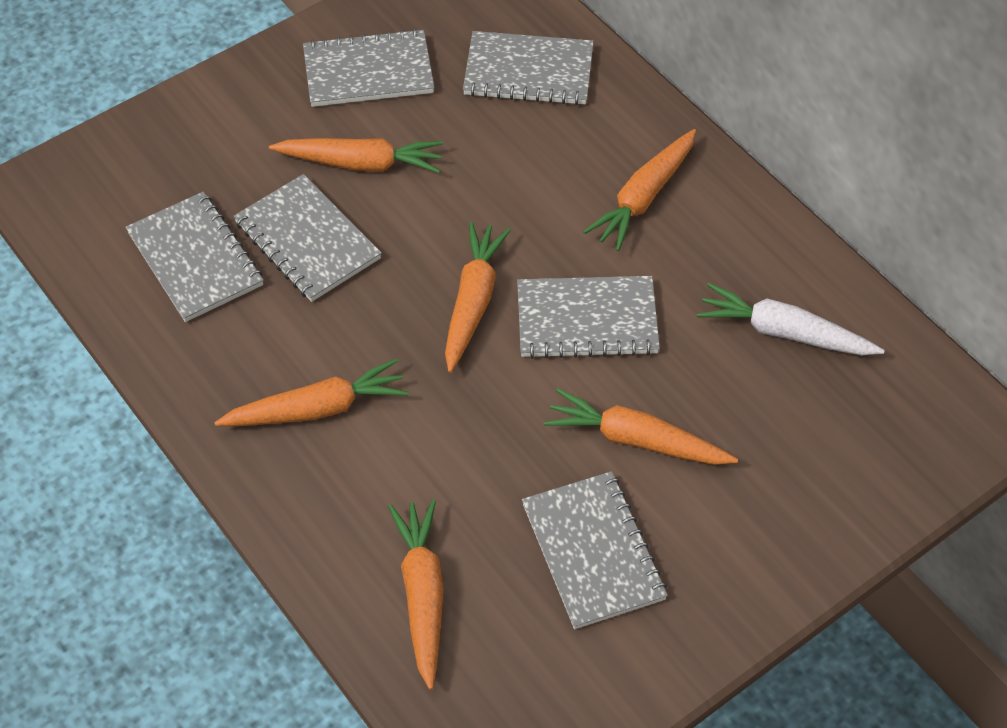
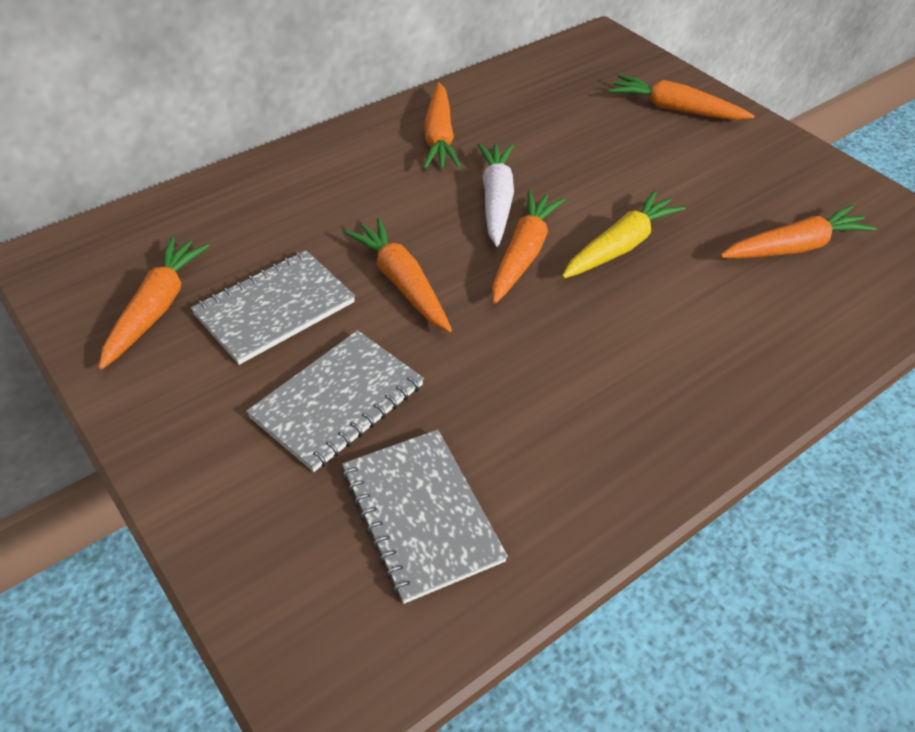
grey notebook: 6 -> 3
yellow carrot: 0 -> 1

